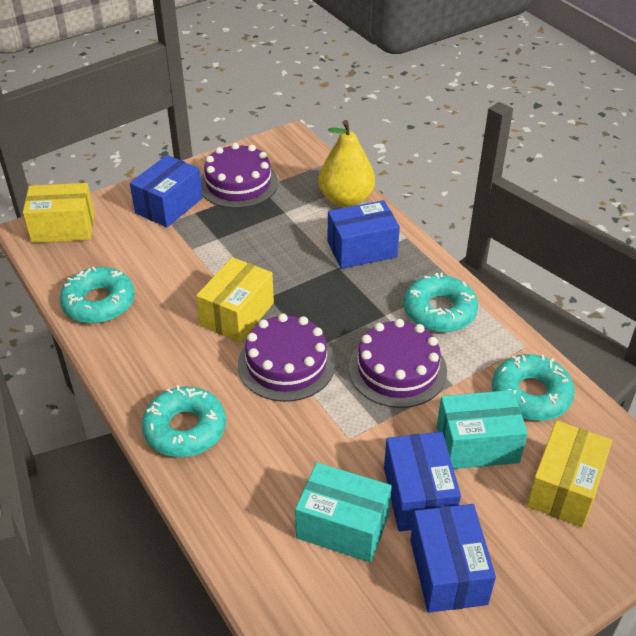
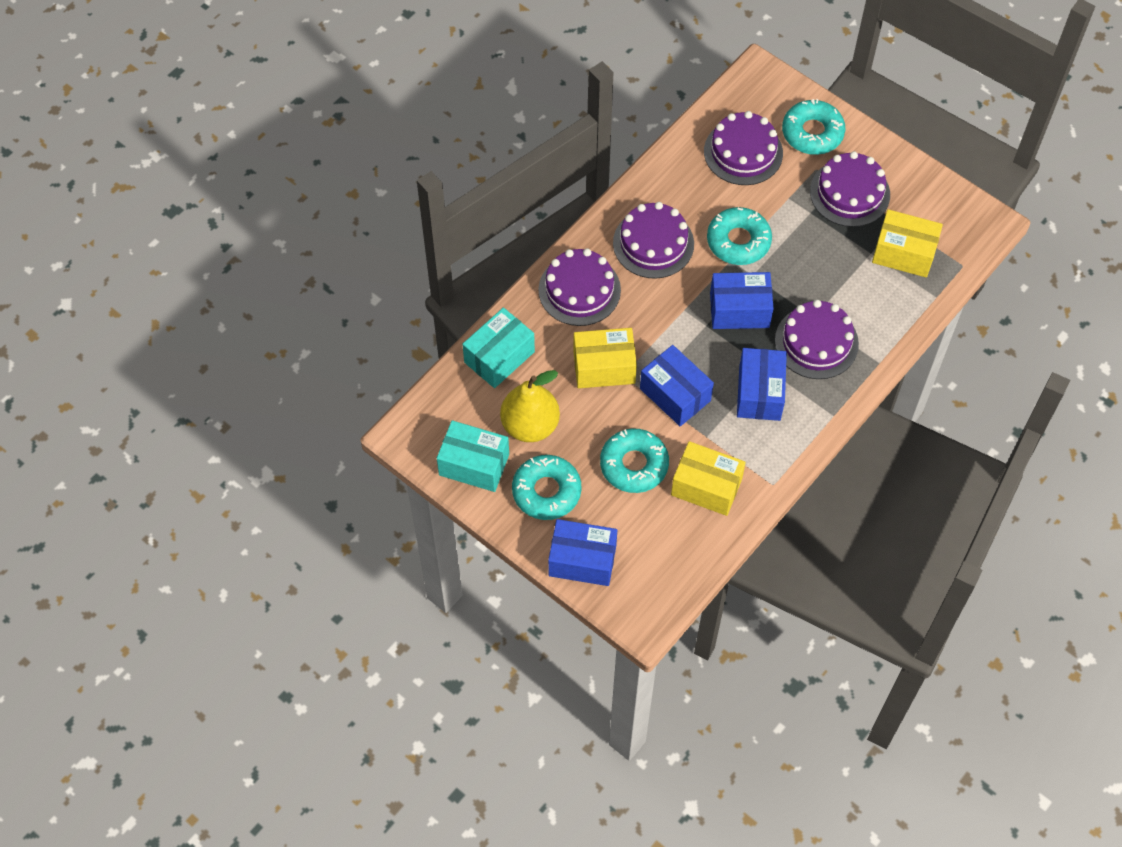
purple cake: 3 -> 5

